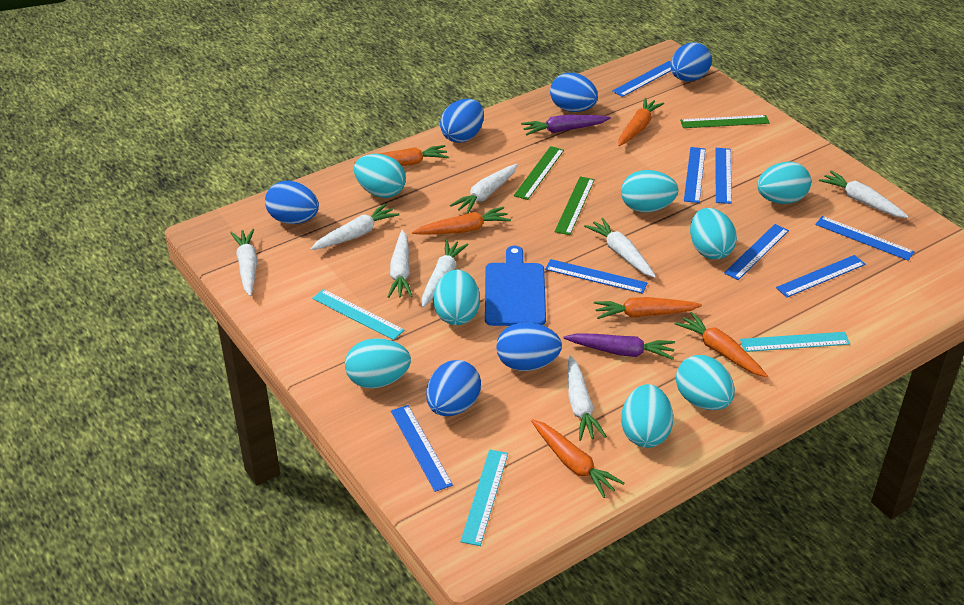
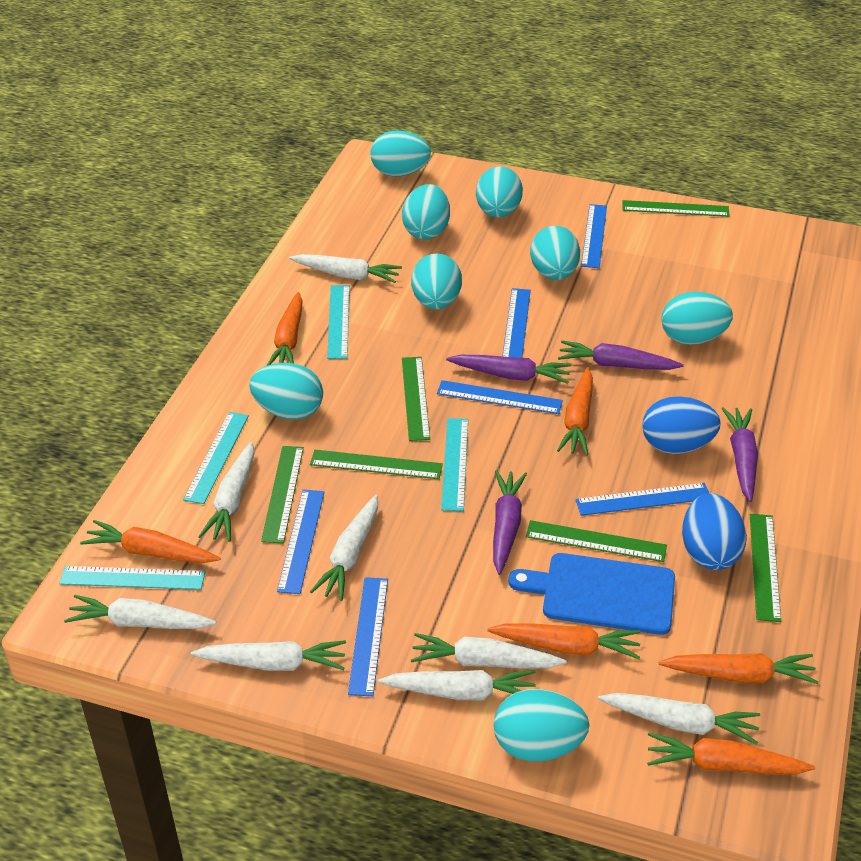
blue egg: 6 -> 2
blue ruler: 8 -> 6
green ruler: 3 -> 6
purple carrot: 2 -> 4
turquoise ruler: 3 -> 4

